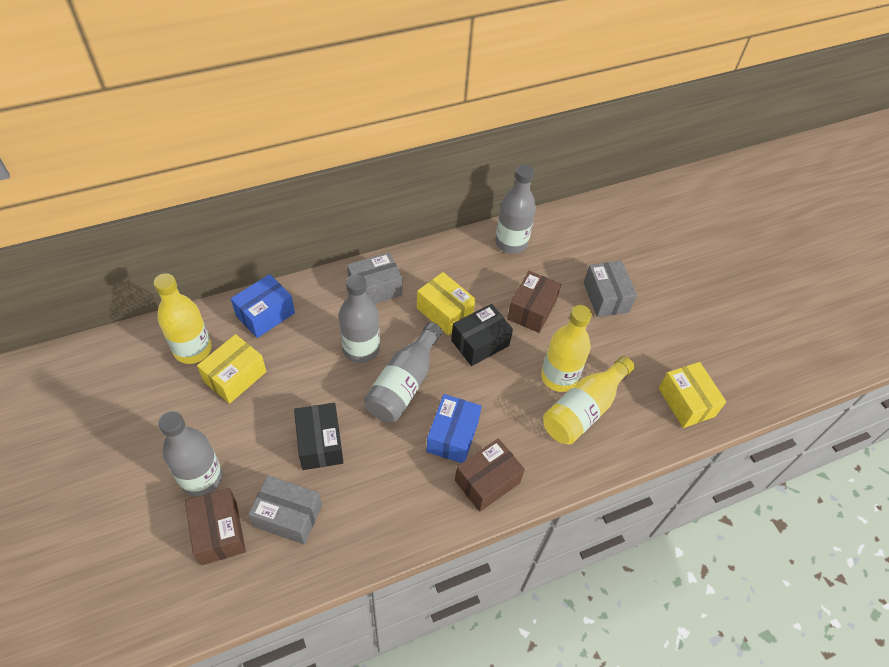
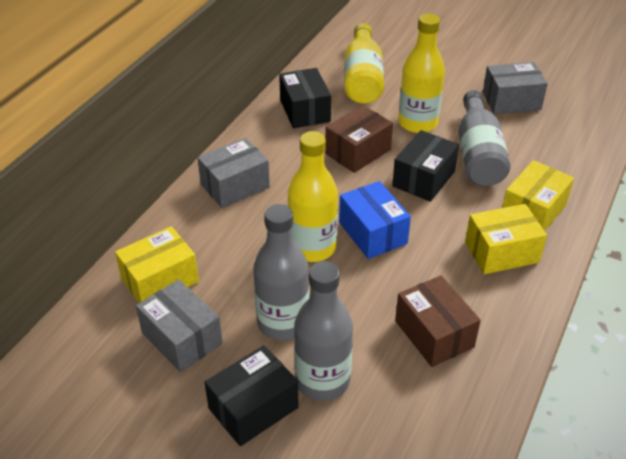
black box: 2 -> 3
blue box: 2 -> 1
brown box: 3 -> 2
grey bottle: 4 -> 3

